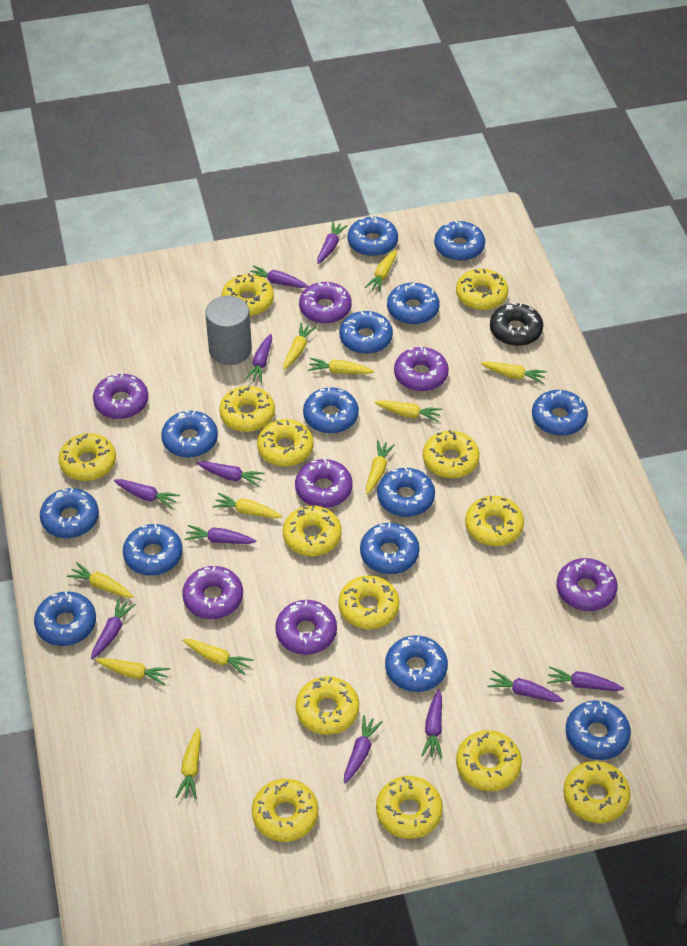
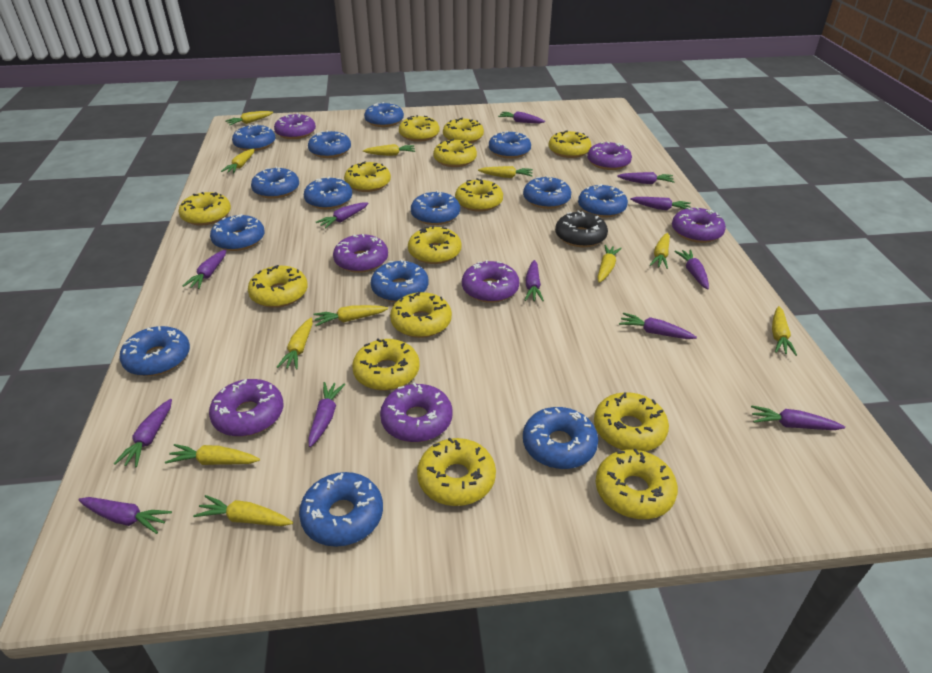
grey cylinder: 1 -> 0
purple carrot: 11 -> 12

